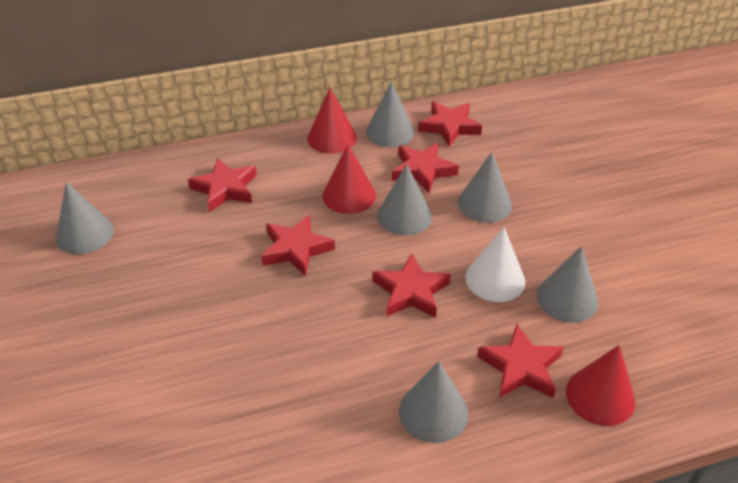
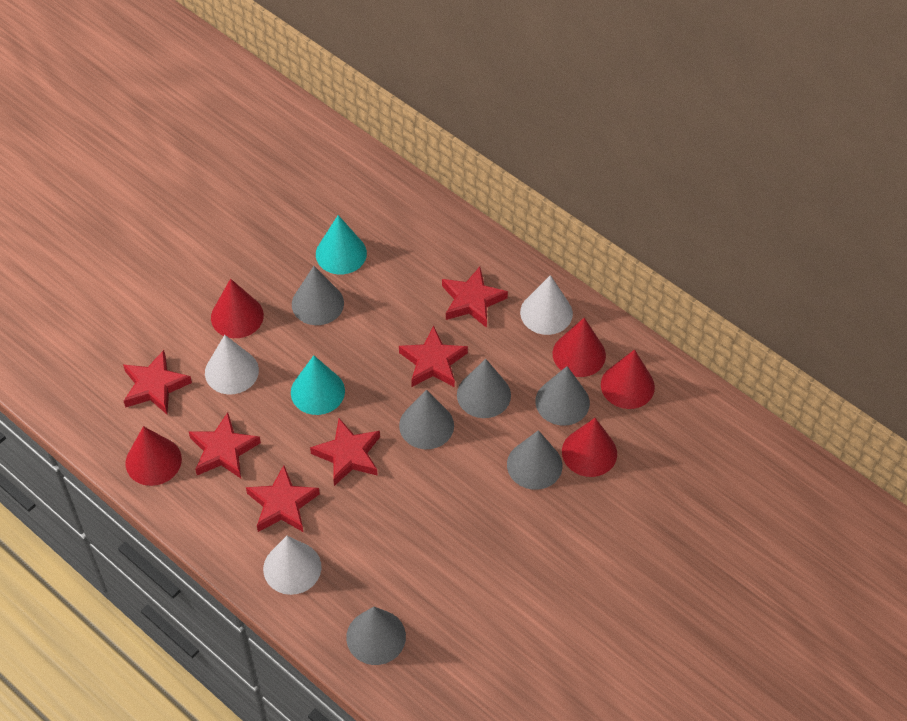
red cone: 3 -> 5
turquoise cone: 0 -> 2
white cone: 1 -> 3

